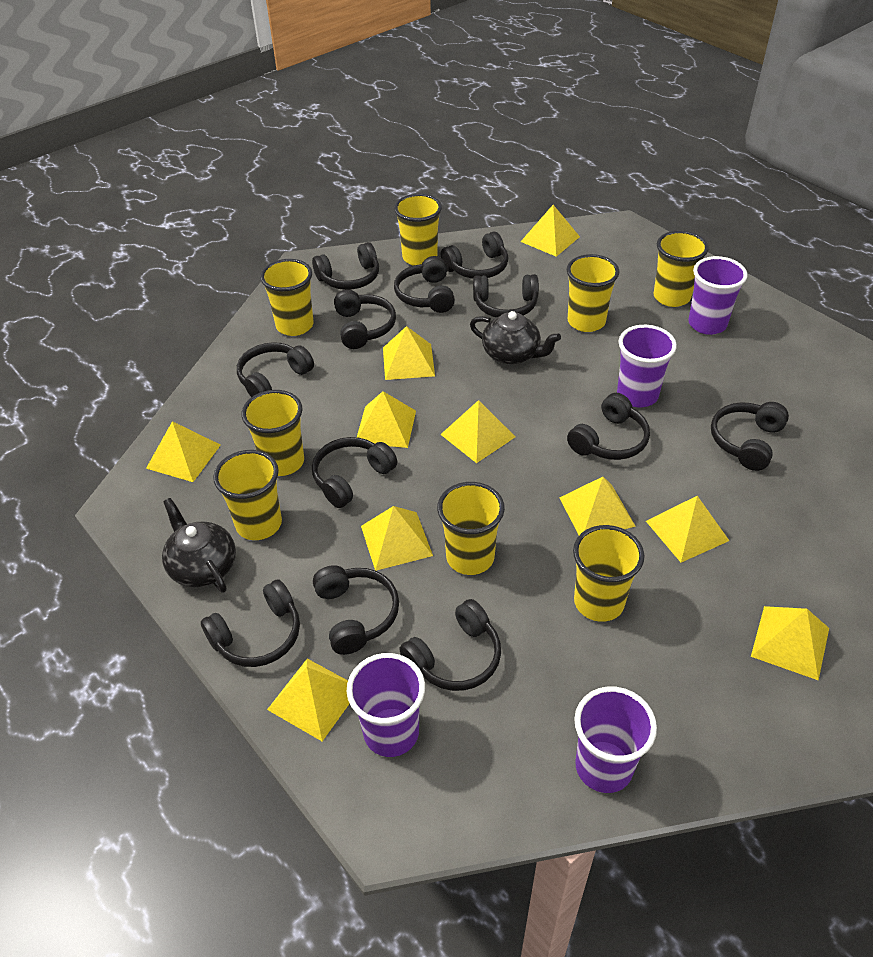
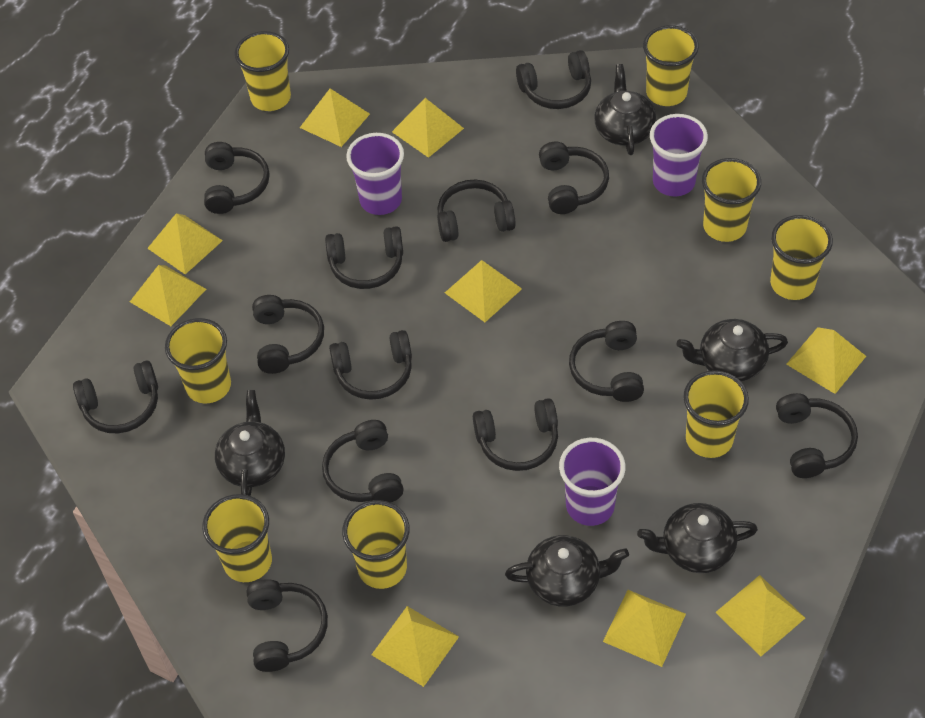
black headphones: 12 -> 13
black teapot: 2 -> 5
purple cup: 4 -> 3
yellow pyramid: 10 -> 9

